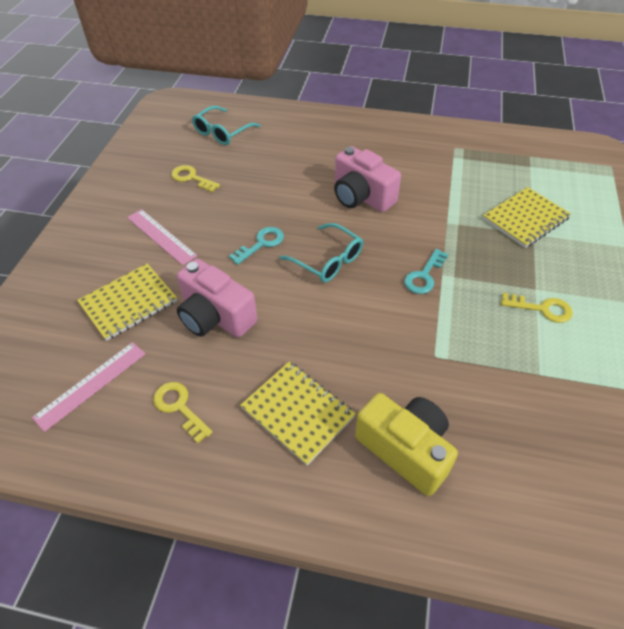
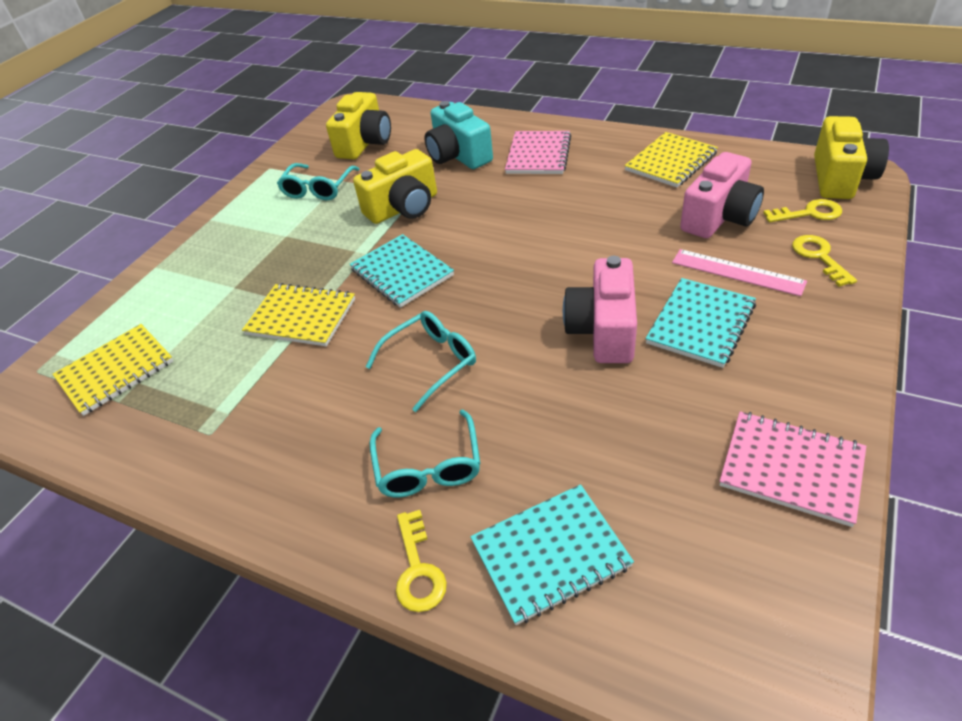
pink notebook: 0 -> 2
pink ruler: 2 -> 1
turquoise camera: 0 -> 1
turquoise glasses: 2 -> 3
turquoise key: 2 -> 0
turquoise notebook: 0 -> 3
yellow camera: 1 -> 3

